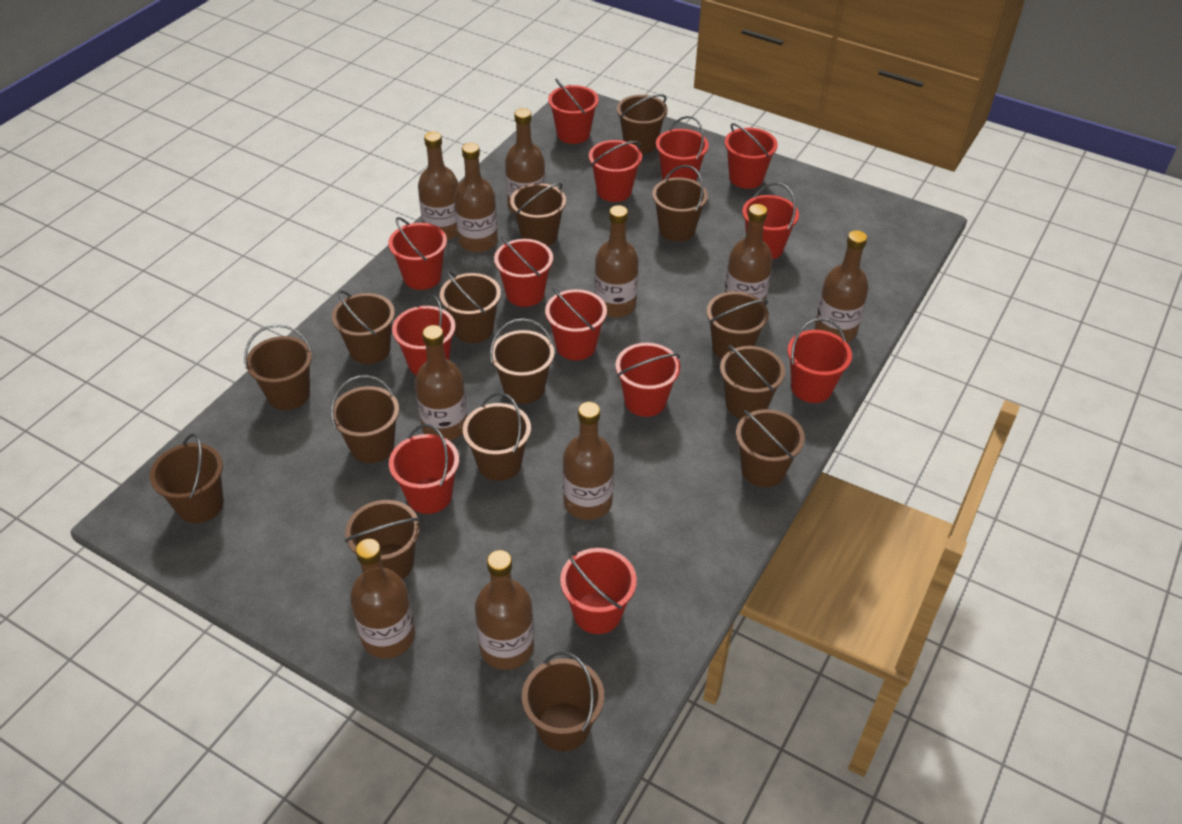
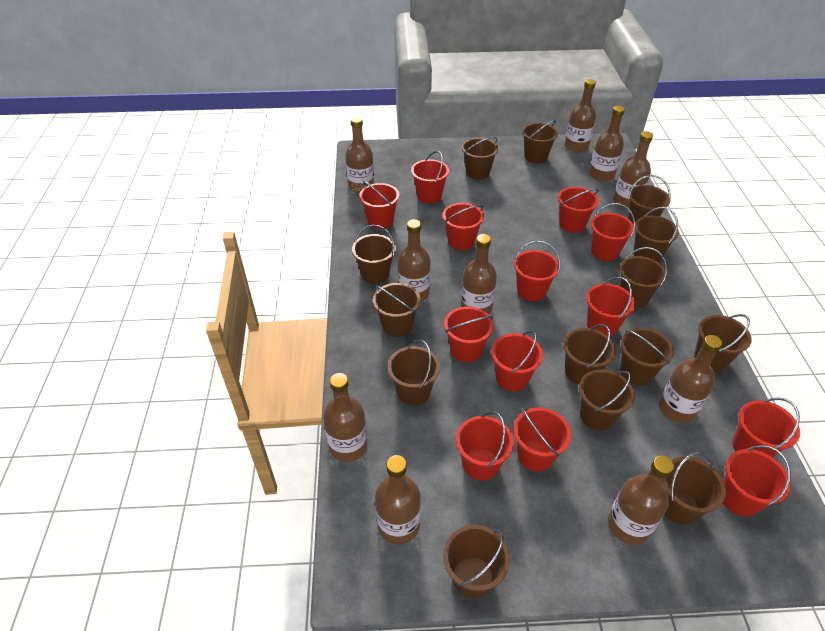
brown bucket: 15 -> 14

